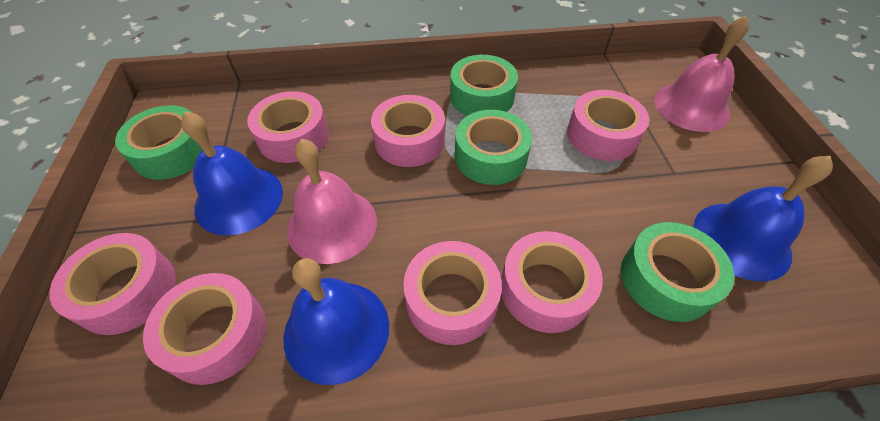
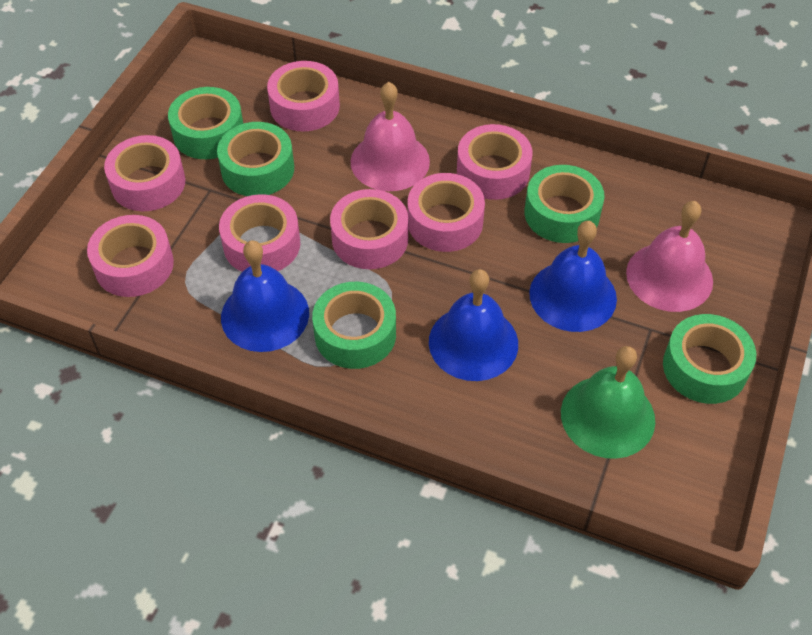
green bell: 0 -> 1
green tape: 4 -> 5

